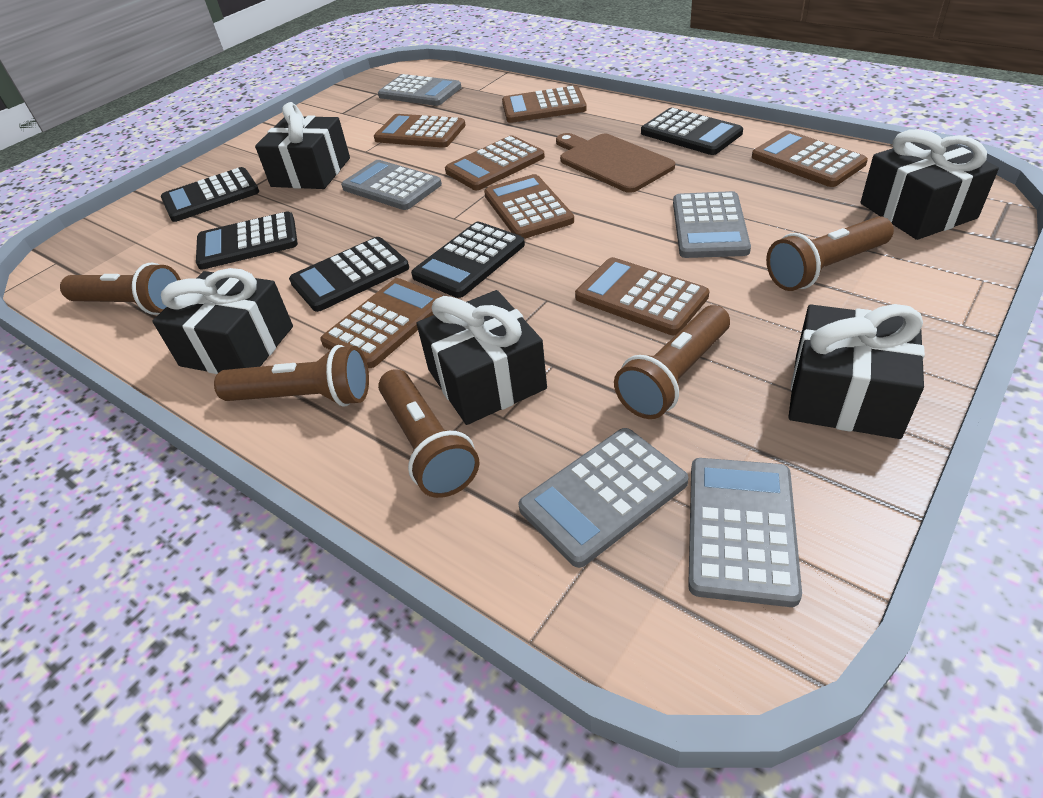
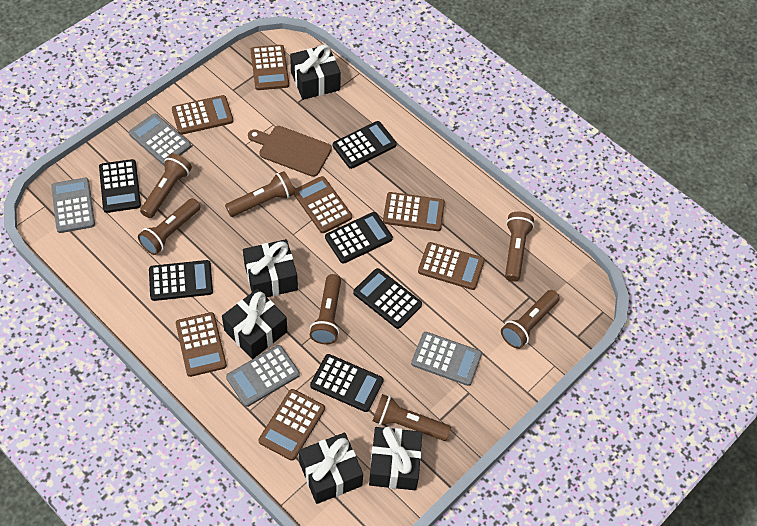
black calculator: 5 -> 6
brown flashlight: 5 -> 7
grey calculator: 5 -> 4

